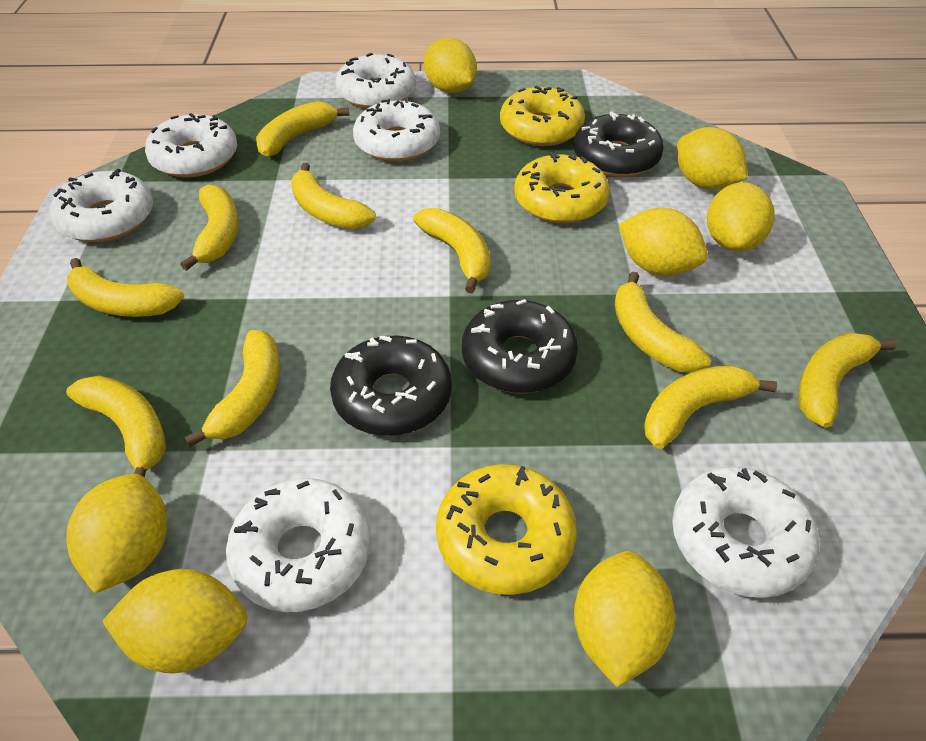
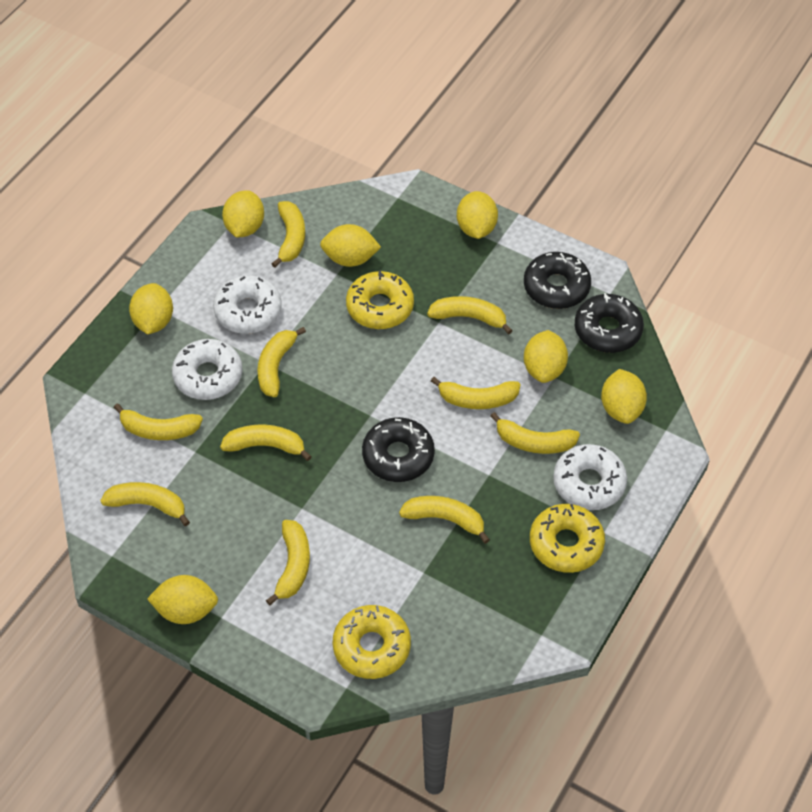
white donut: 6 -> 3

